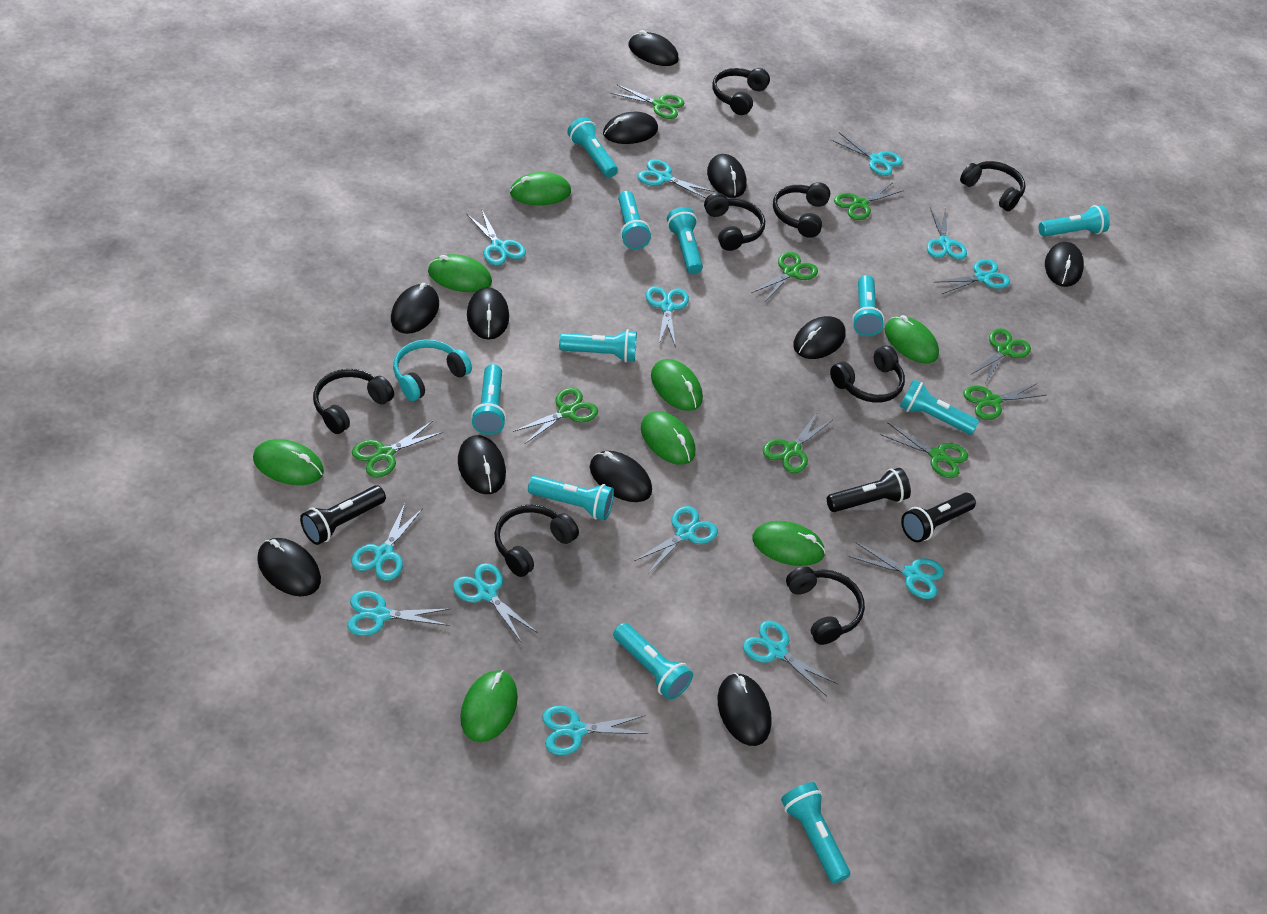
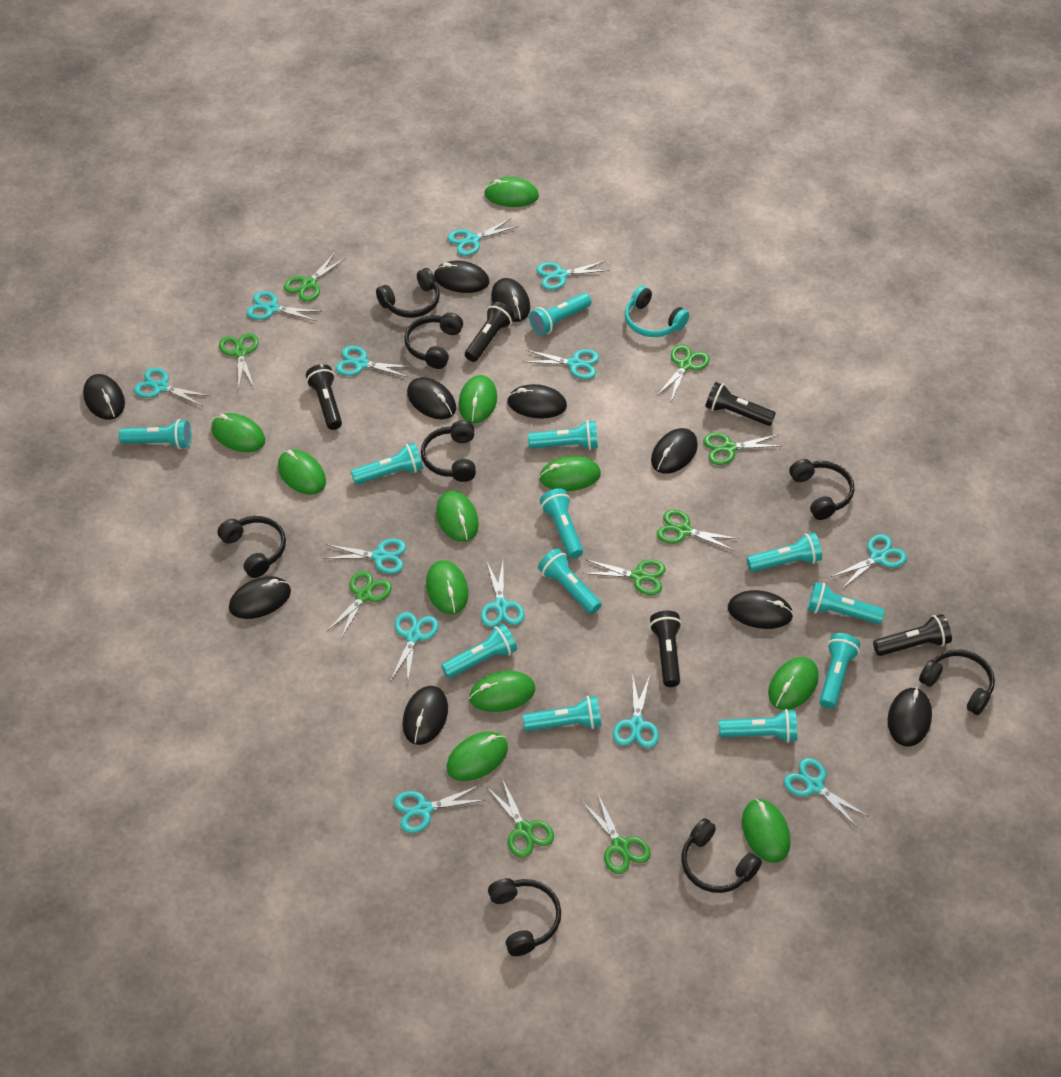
black flashlight: 3 -> 5
black mouse: 11 -> 10
green mouse: 8 -> 11
turquoise flashlight: 11 -> 12

